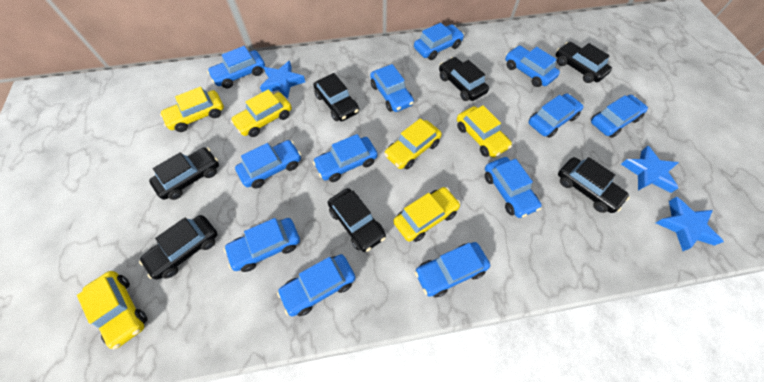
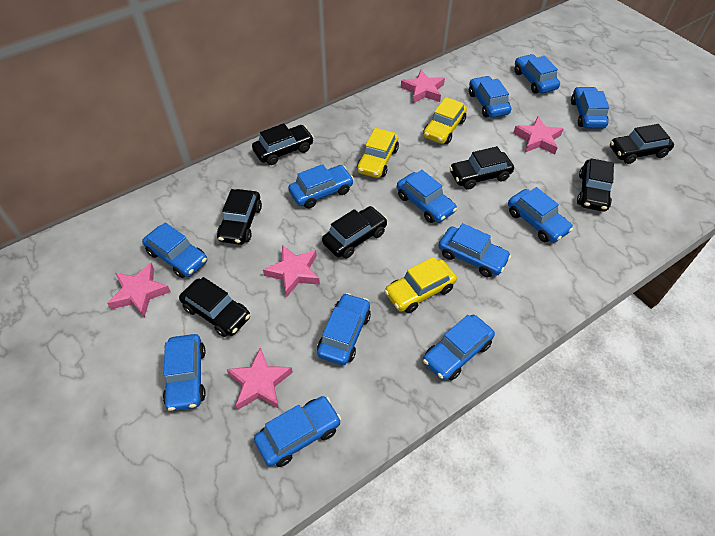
blue star: 3 -> 0
pink star: 0 -> 5
yellow car: 6 -> 3

